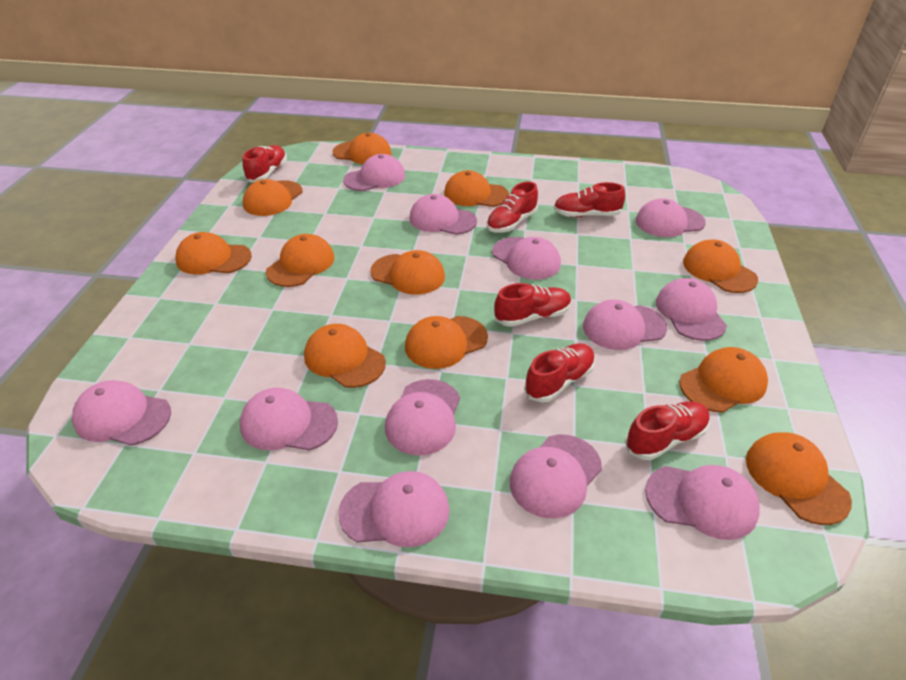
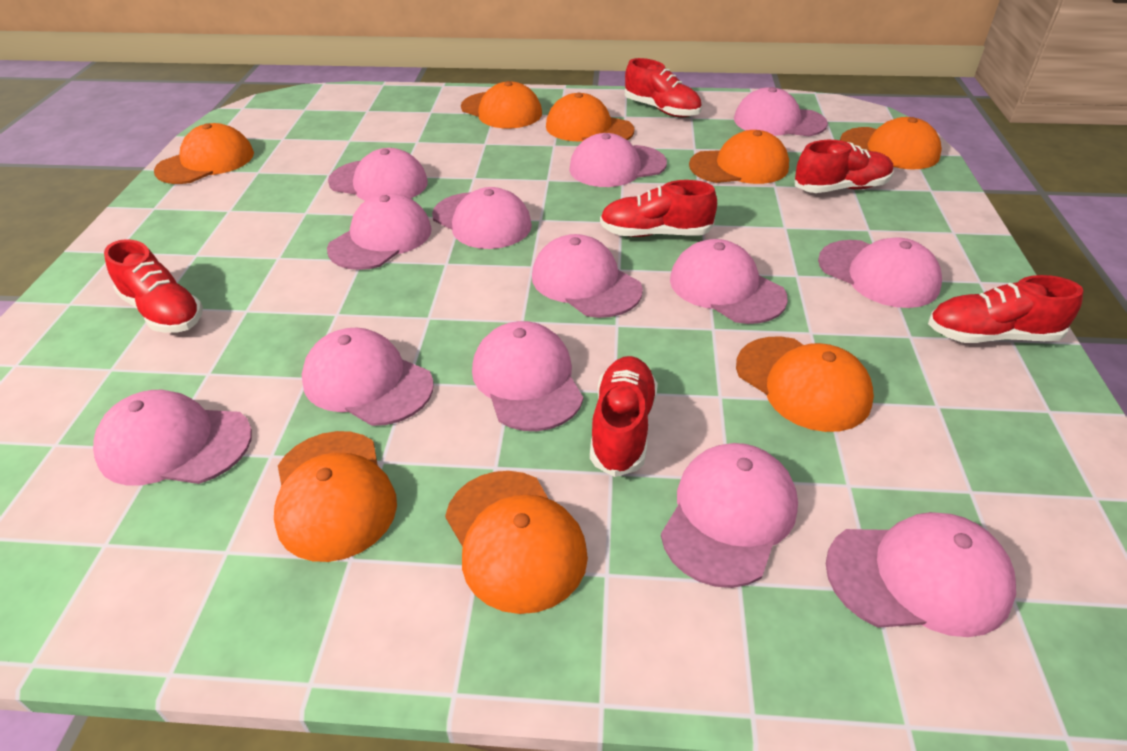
orange cap: 11 -> 8
pink cap: 12 -> 13

